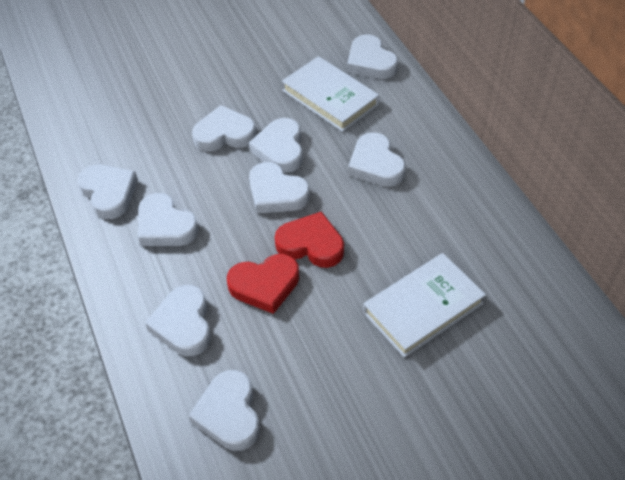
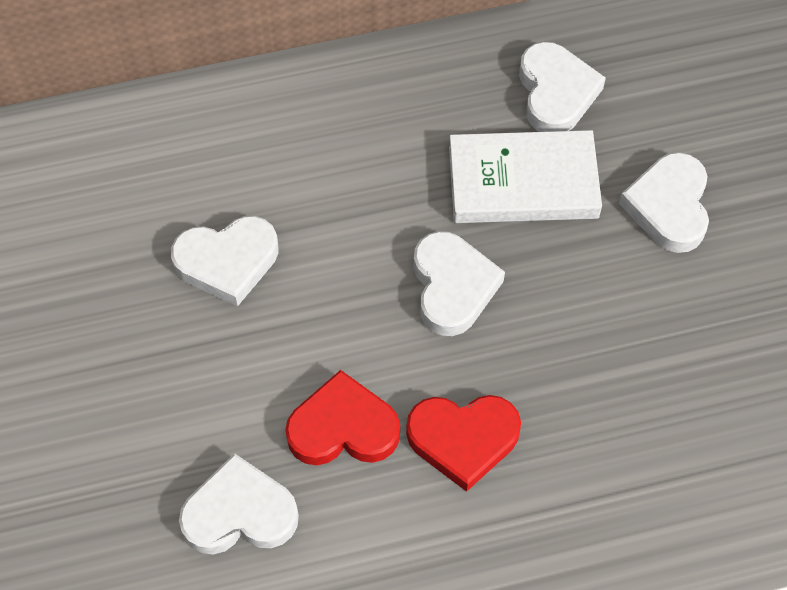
white book: 2 -> 1
white heart: 9 -> 5

